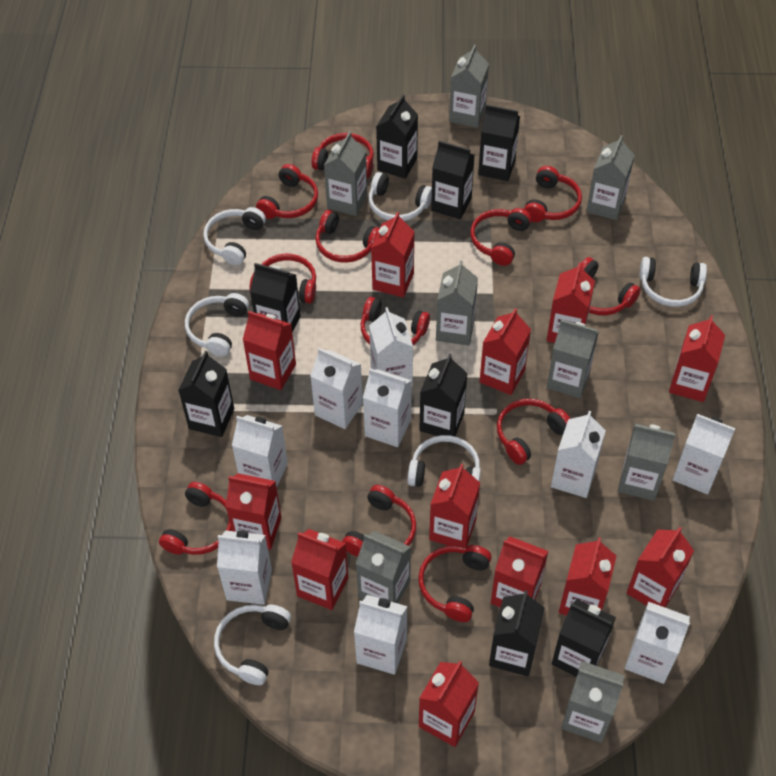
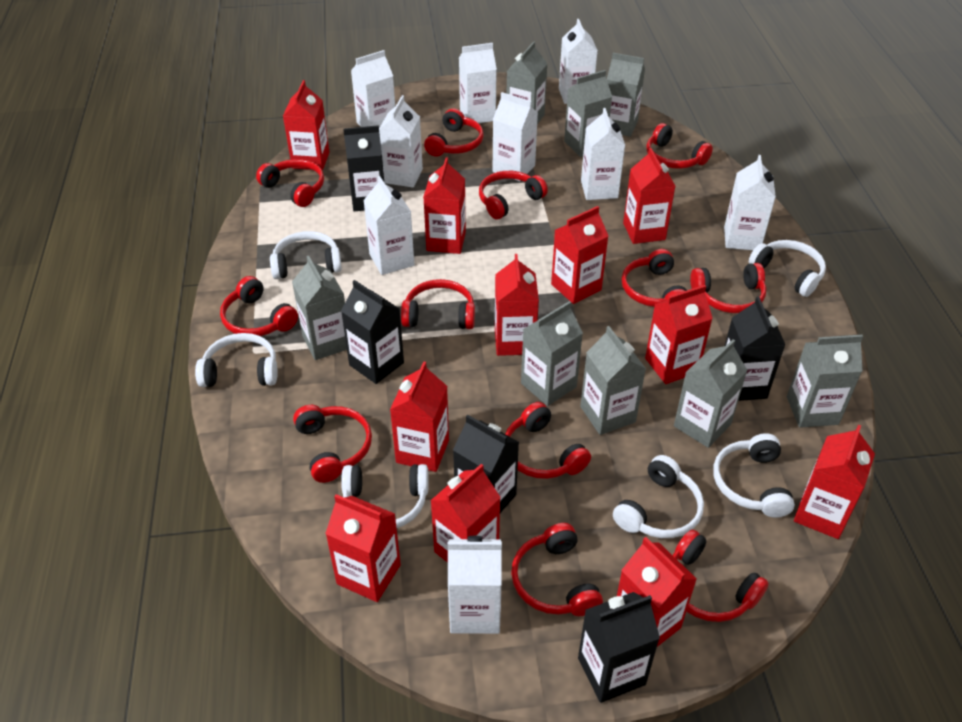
black carton: 8 -> 5
red carton: 12 -> 11

